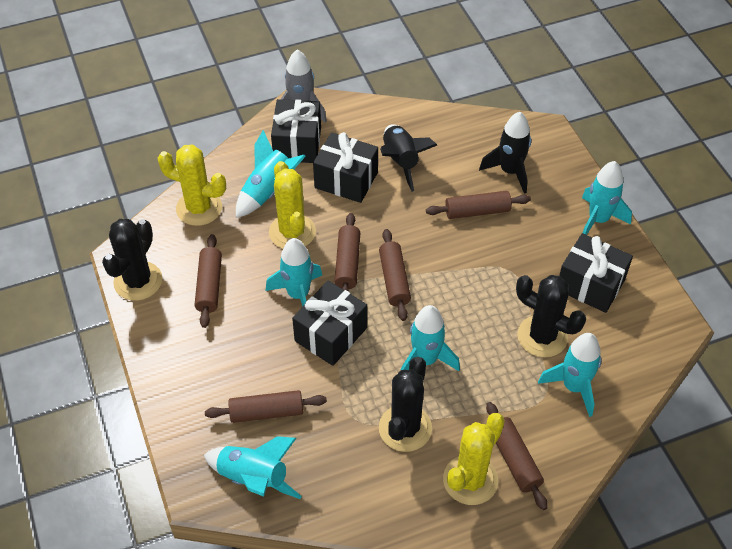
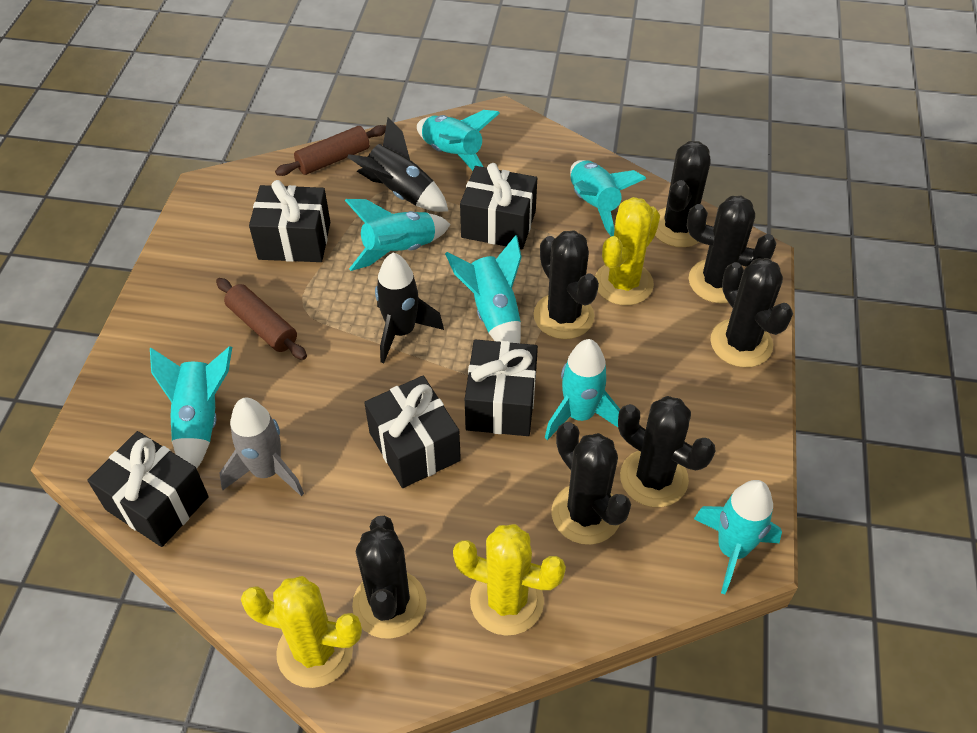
black cactus: 3 -> 7
black gift: 4 -> 5
brown rolling pin: 6 -> 2
turquoise rocket: 6 -> 7

